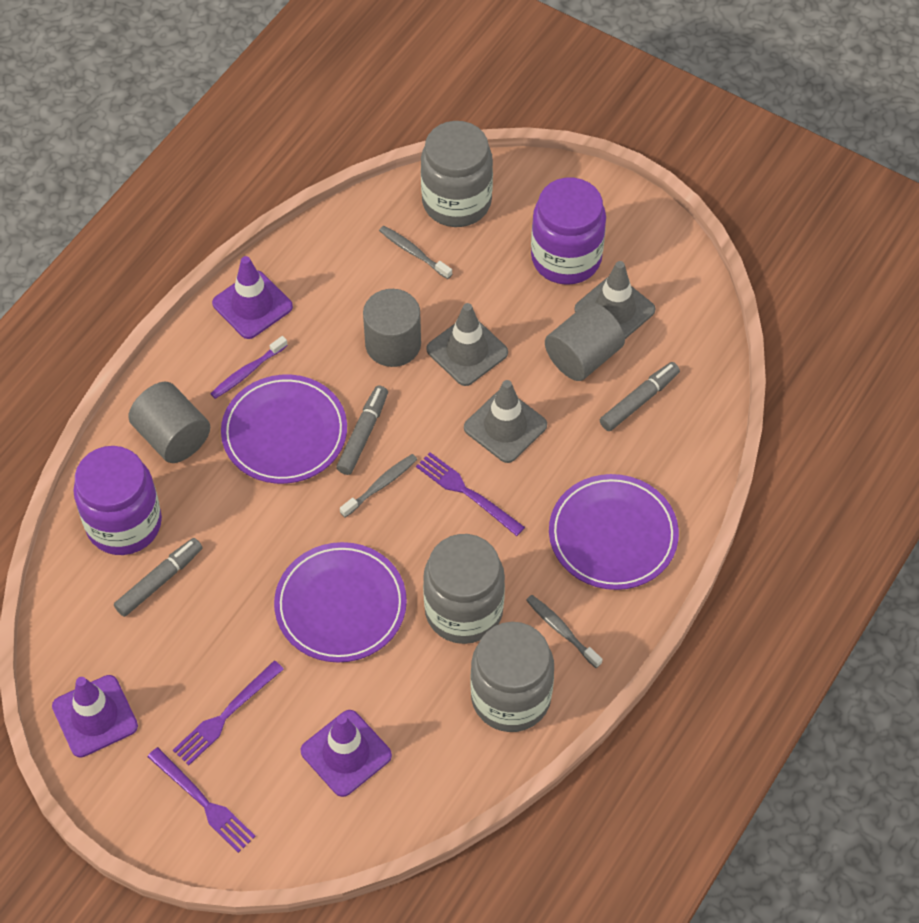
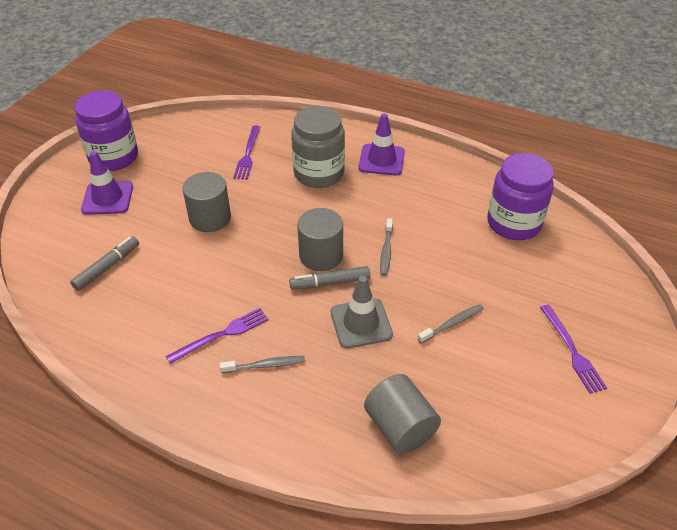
grey jar: 3 -> 1
grey marker: 3 -> 2
grey traffic cone: 3 -> 1
purple plate: 3 -> 0
purple toothbrush: 1 -> 0
purple traffic cone: 3 -> 2

